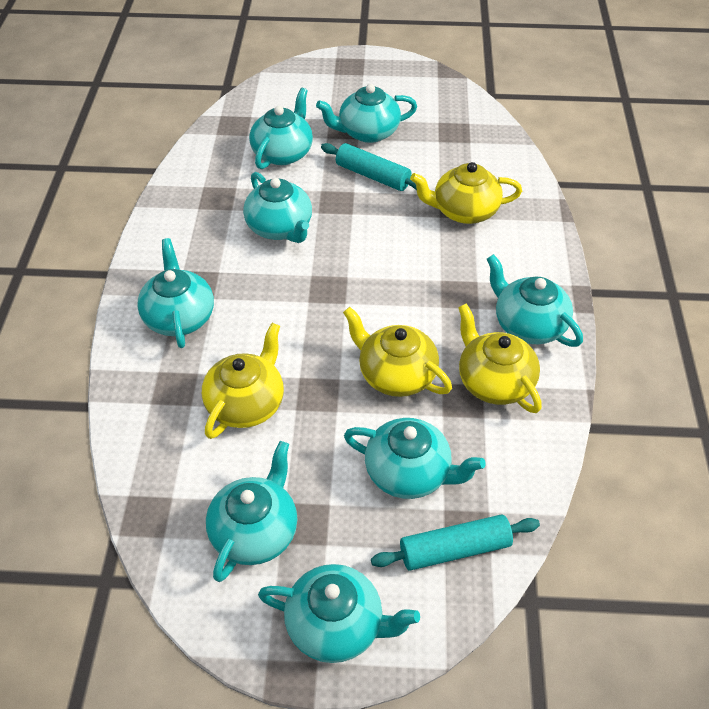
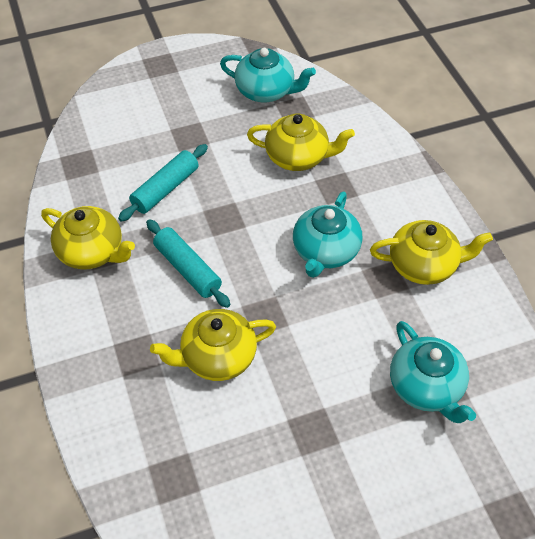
turquoise teapot: 8 -> 3

